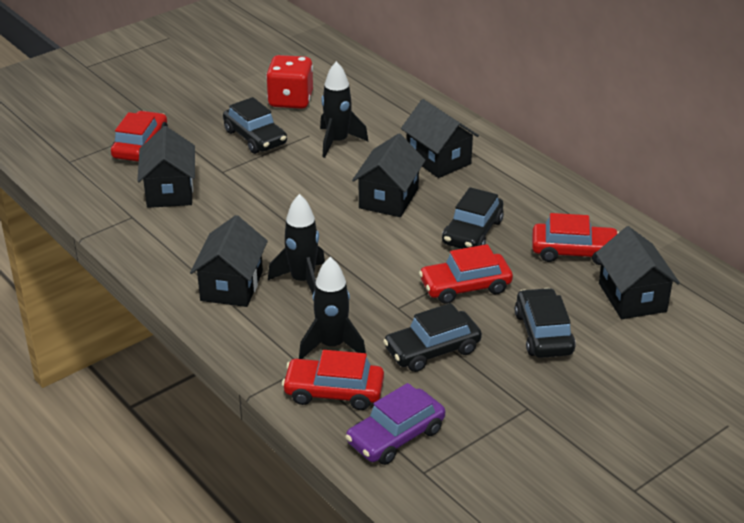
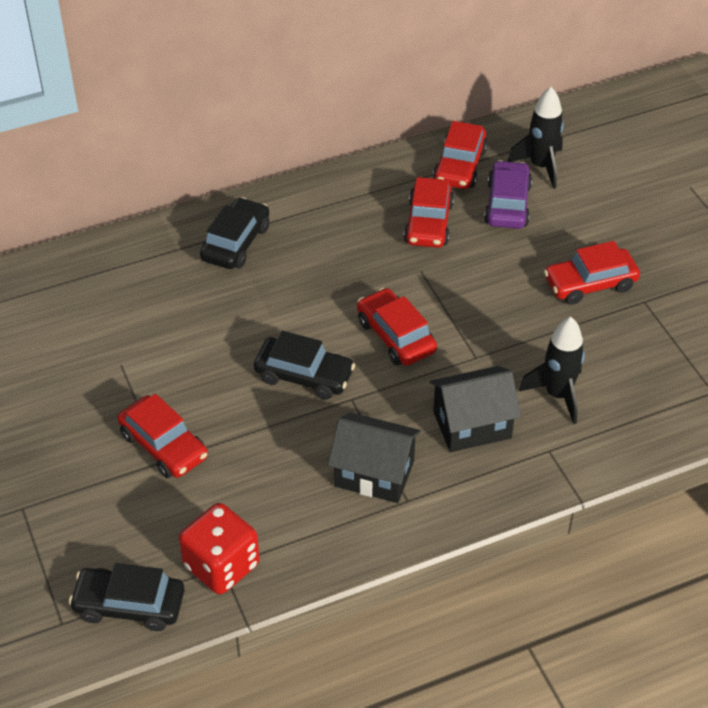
black car: 4 -> 3
black house: 5 -> 2
black rocket: 3 -> 2
red car: 4 -> 5

